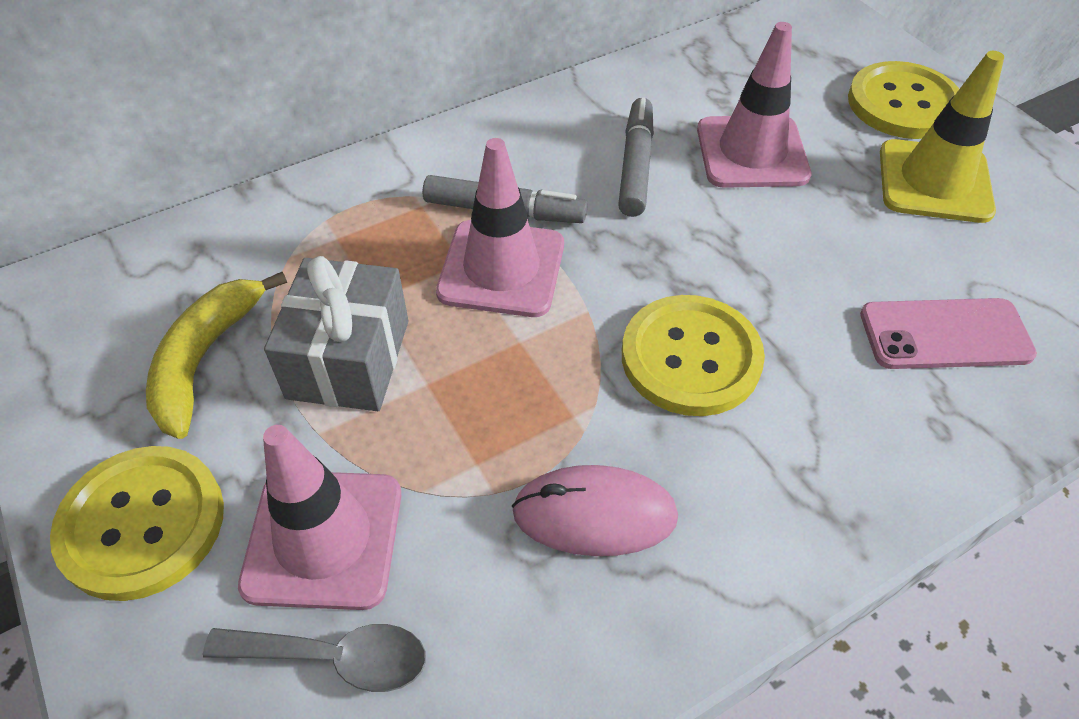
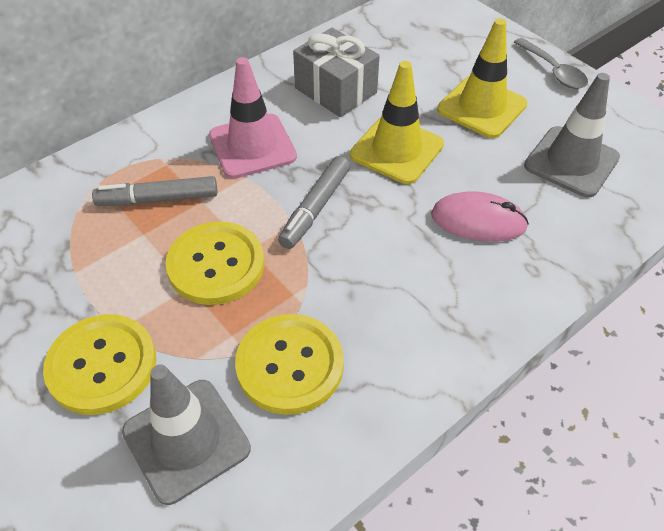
grey traffic cone: 0 -> 2
pink phone: 1 -> 0
pink traffic cone: 3 -> 1
yellow banana: 1 -> 0
yellow traffic cone: 1 -> 2

